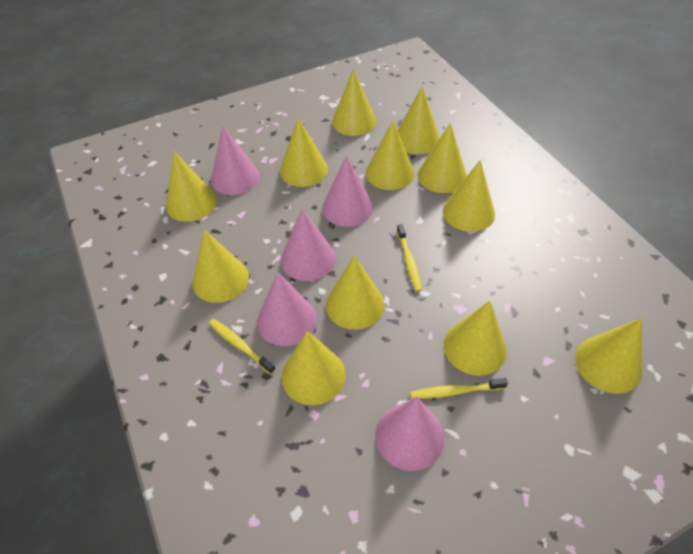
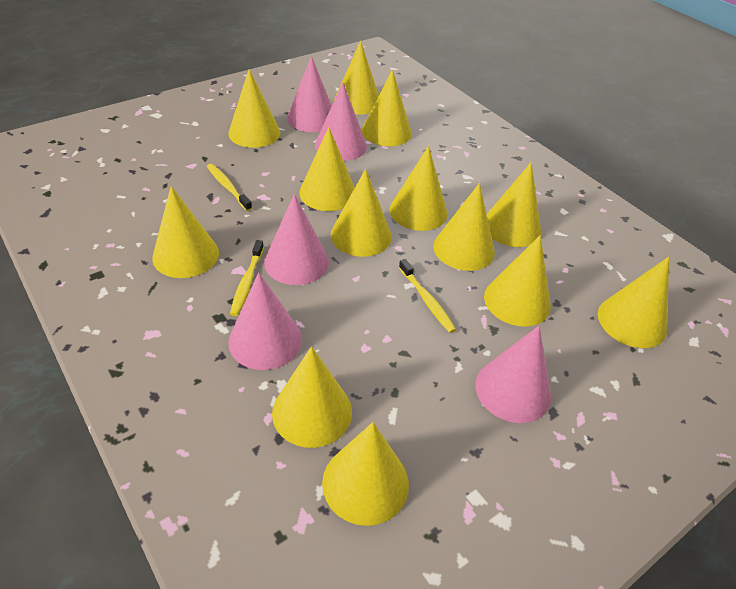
yellow cone: 12 -> 13

